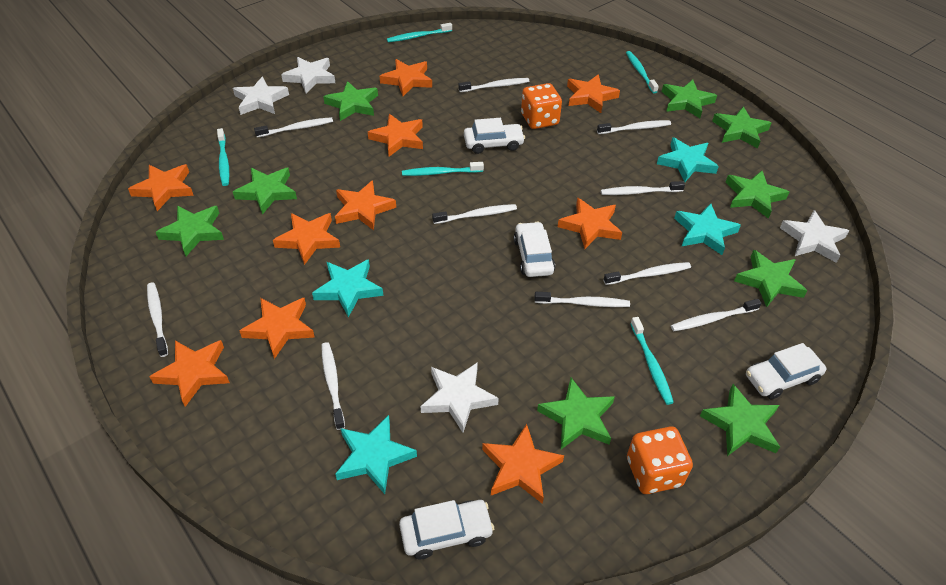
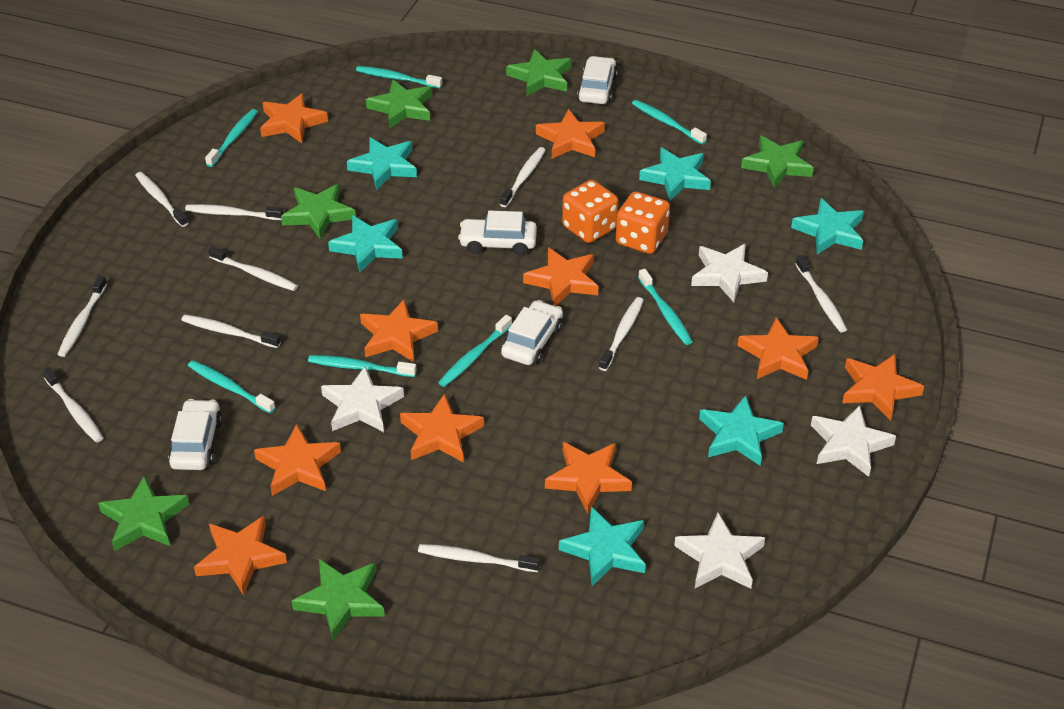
green star: 9 -> 6
turquoise star: 4 -> 6
turquoise toothbrush: 5 -> 7

